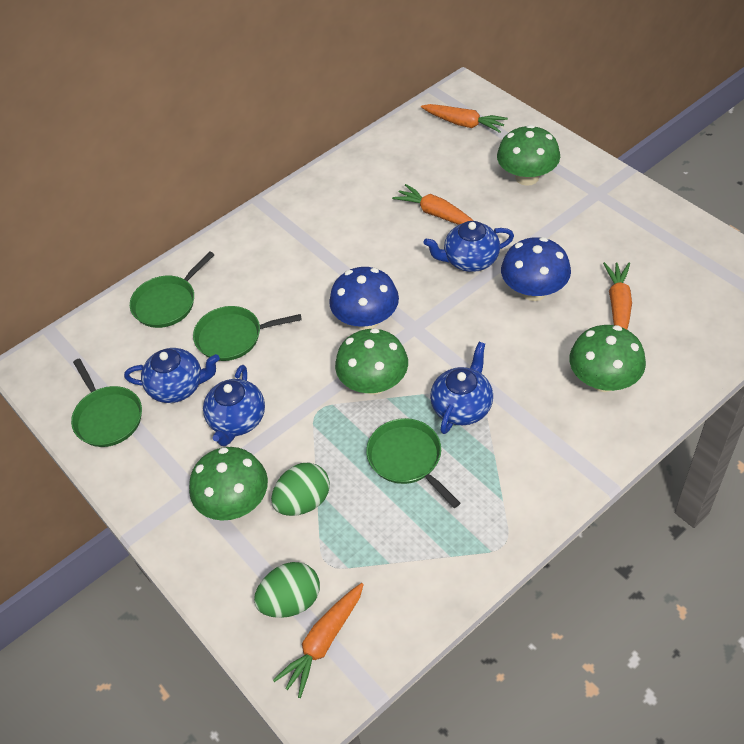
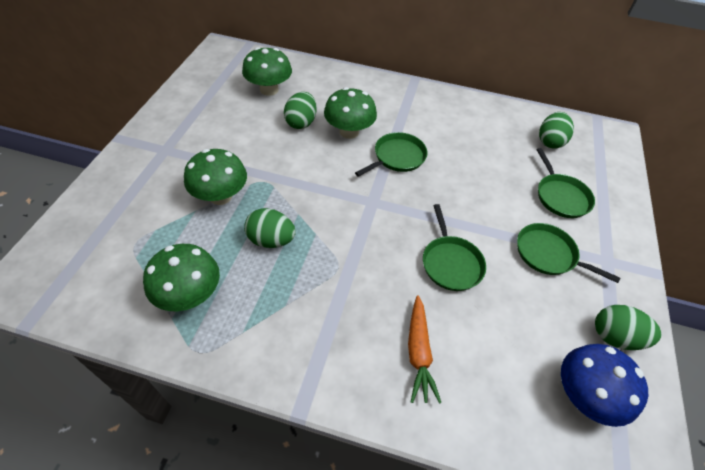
blue mushroom: 2 -> 1
blue teapot: 4 -> 0
green egg: 2 -> 4
orange carrot: 4 -> 1

